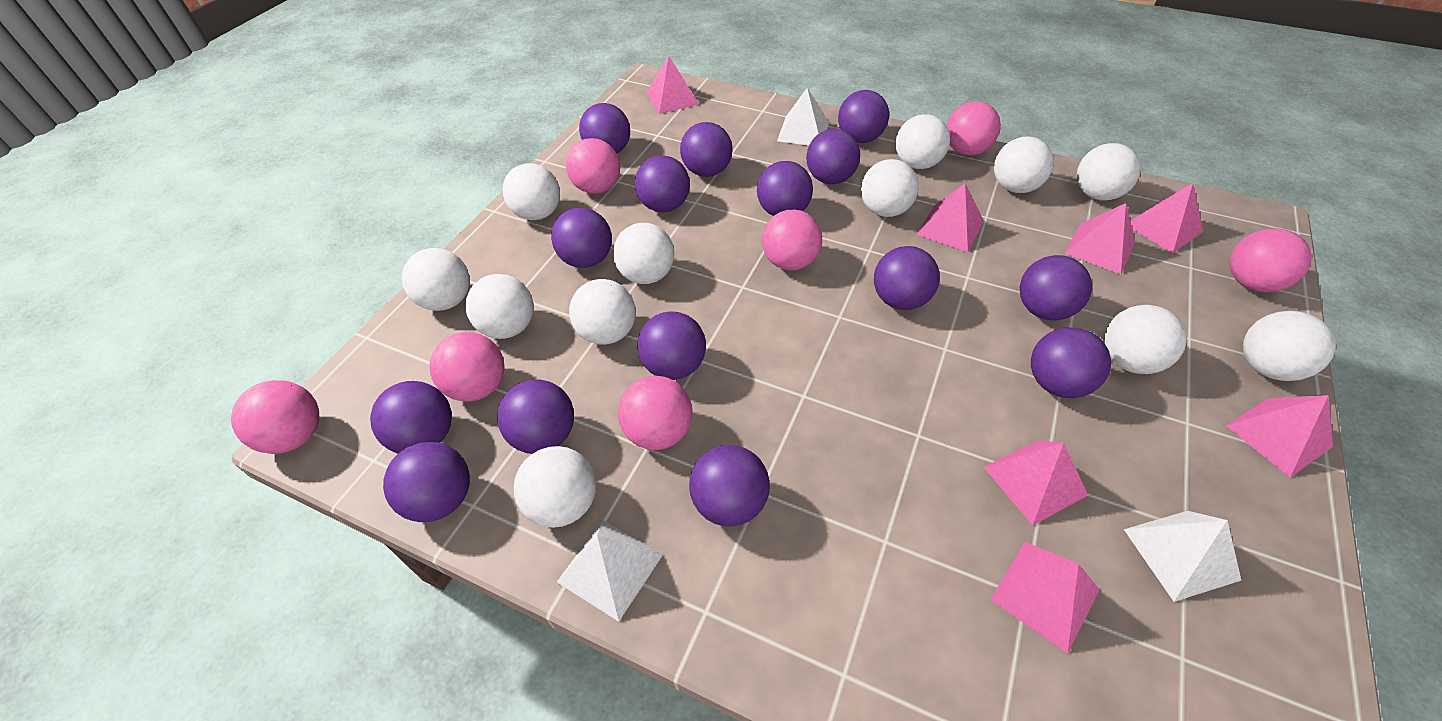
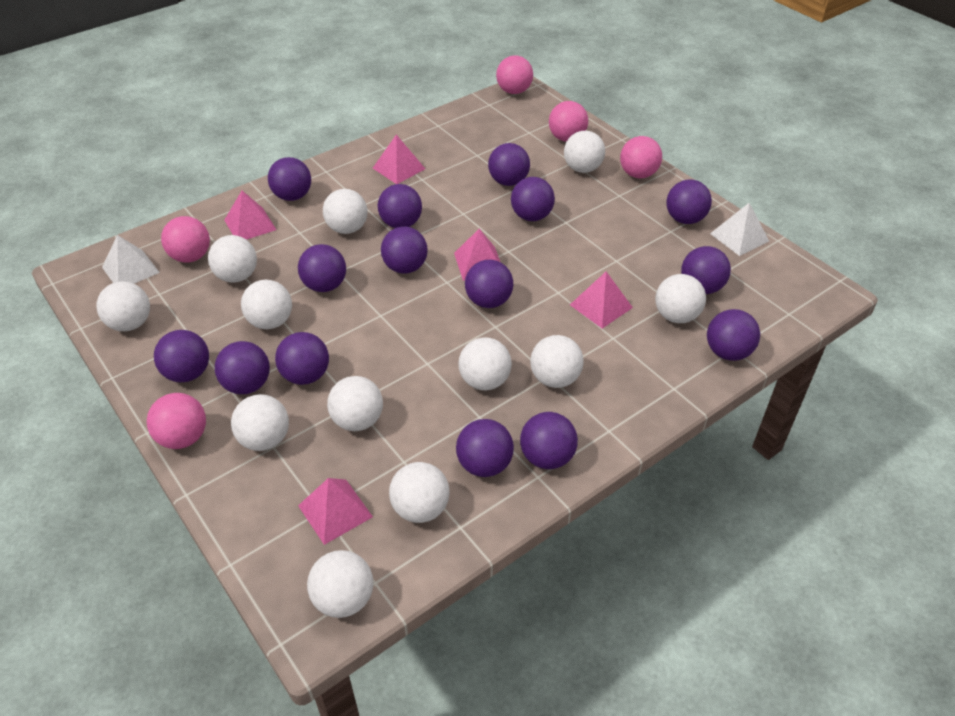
pink ball: 7 -> 5
pink pyramid: 7 -> 5
white pyramid: 3 -> 2

